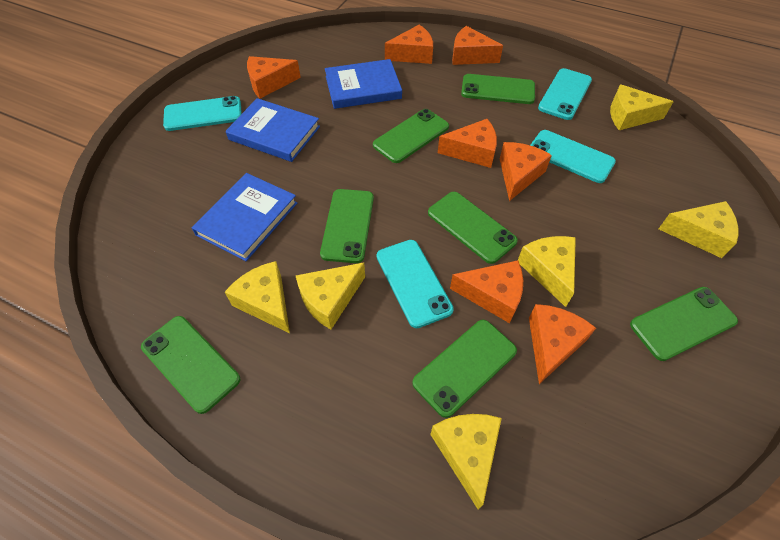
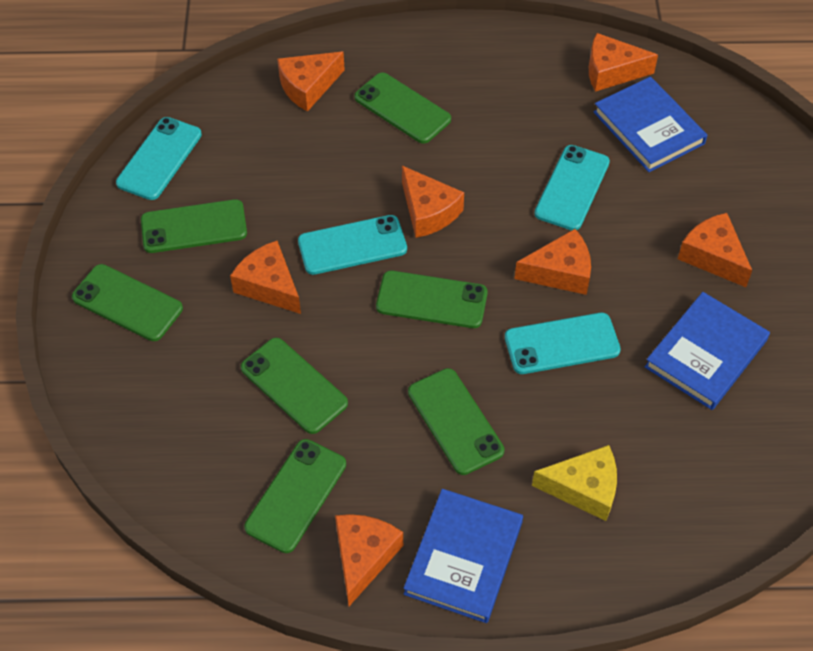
yellow cheese: 6 -> 1

